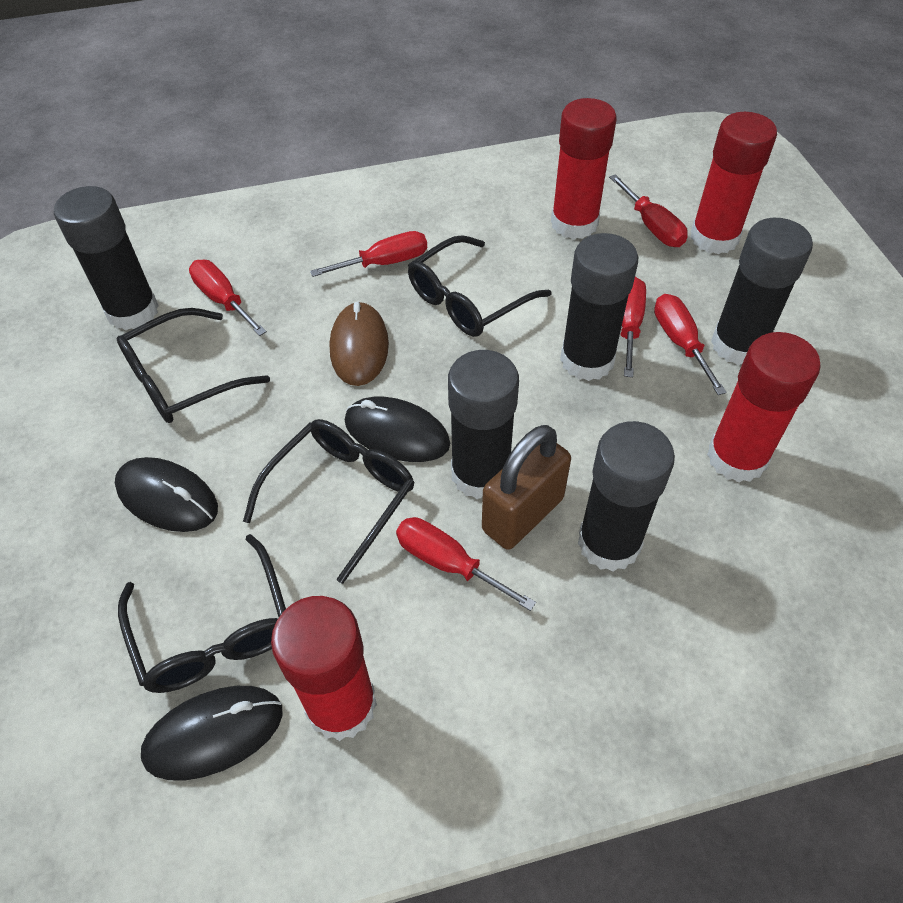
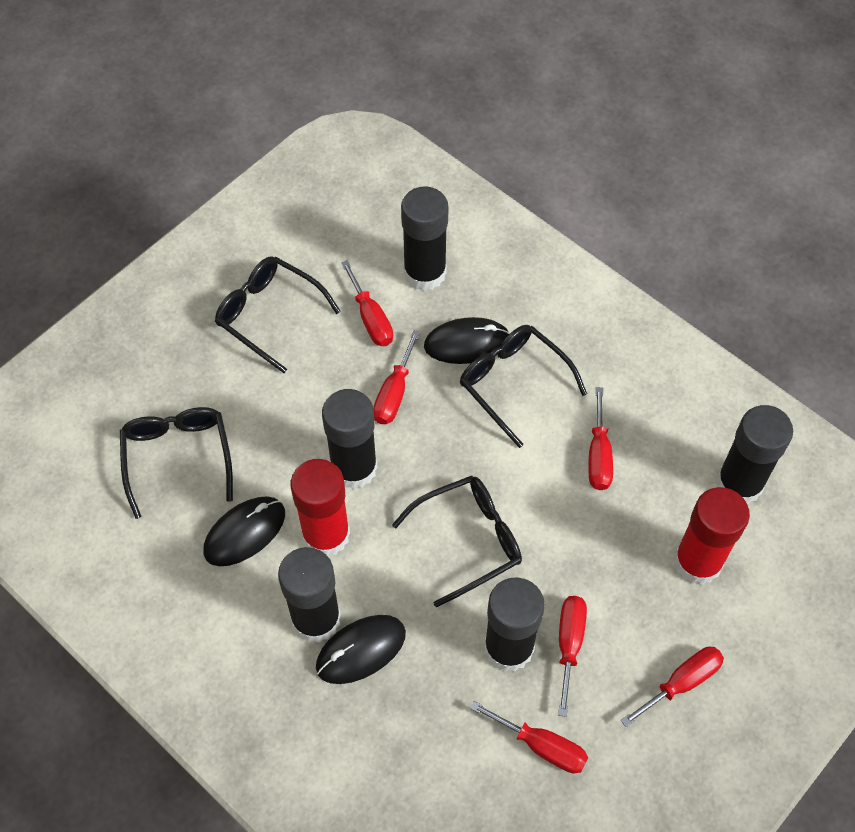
brown mouse: 1 -> 0
brown padlock: 1 -> 0
red glue stick: 4 -> 2

